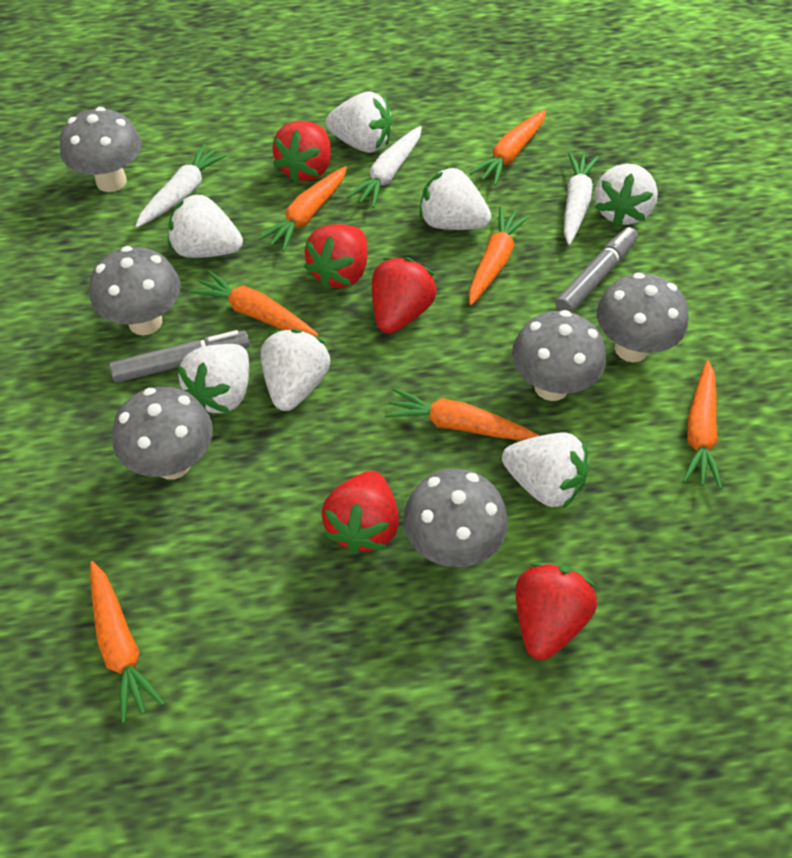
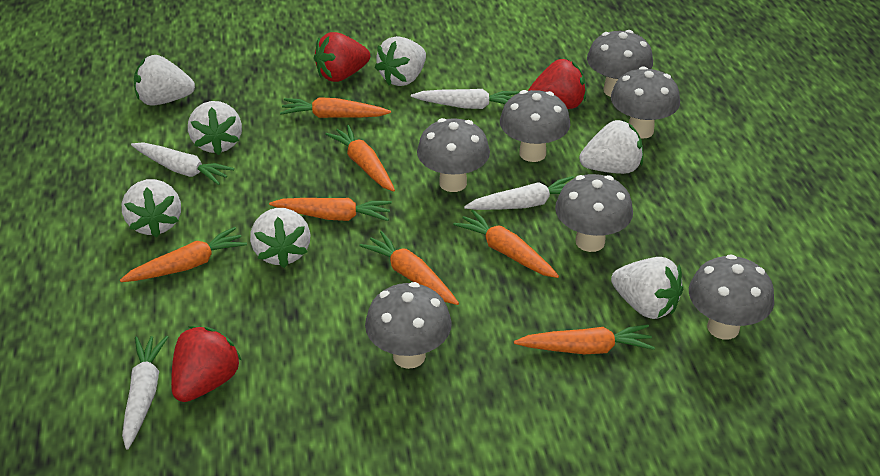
grey marker: 2 -> 0
grey mushroom: 6 -> 7
red strawberry: 5 -> 3
white carrot: 3 -> 4

